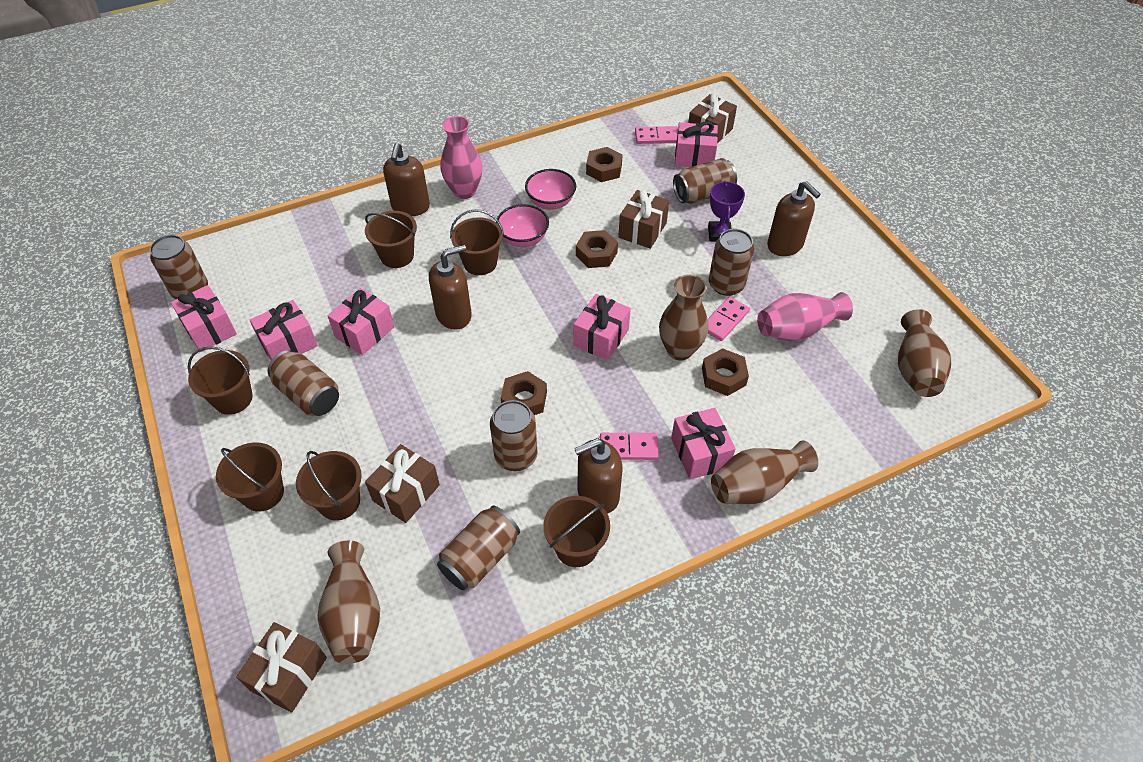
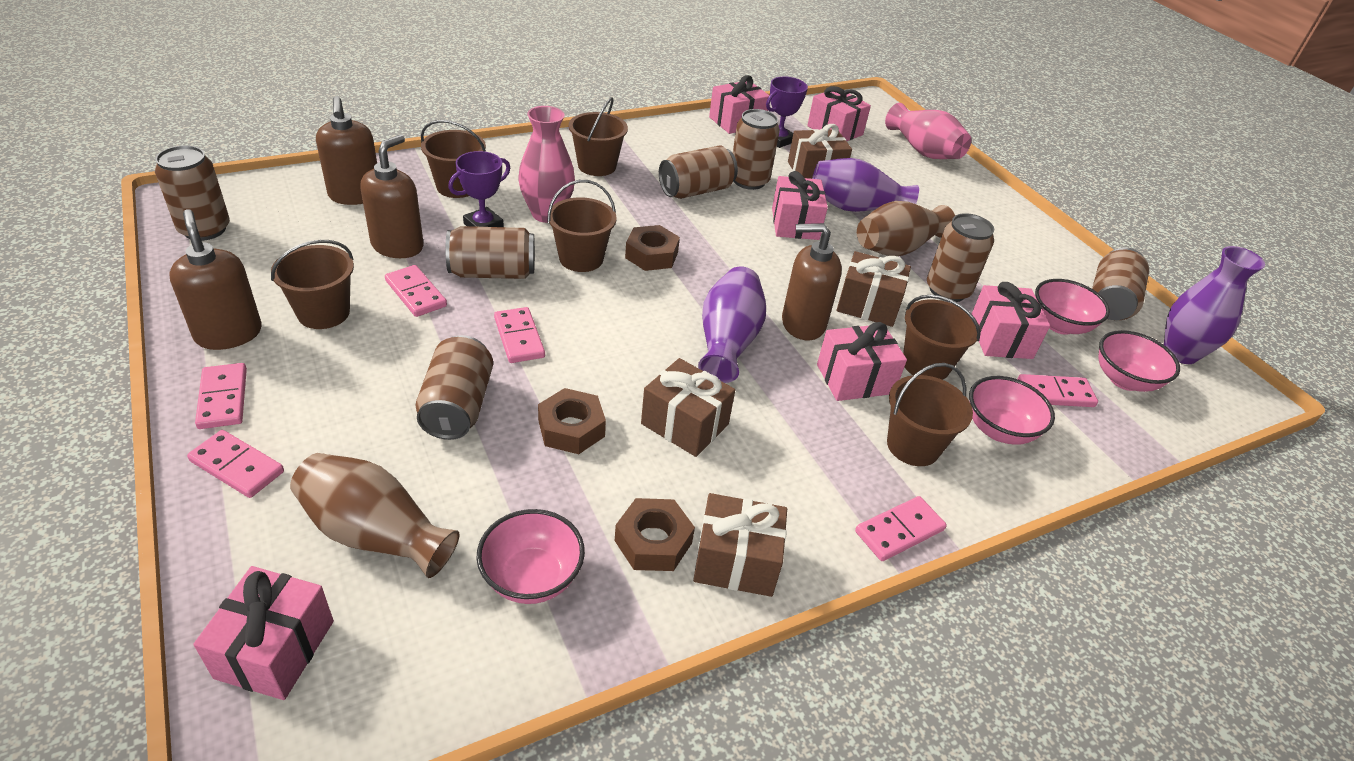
brown can: 6 -> 7
brown nut: 4 -> 3
brown vase: 4 -> 2
pink bowl: 2 -> 4
pink domino: 3 -> 6
purple trophy: 1 -> 2
purple vase: 0 -> 3

